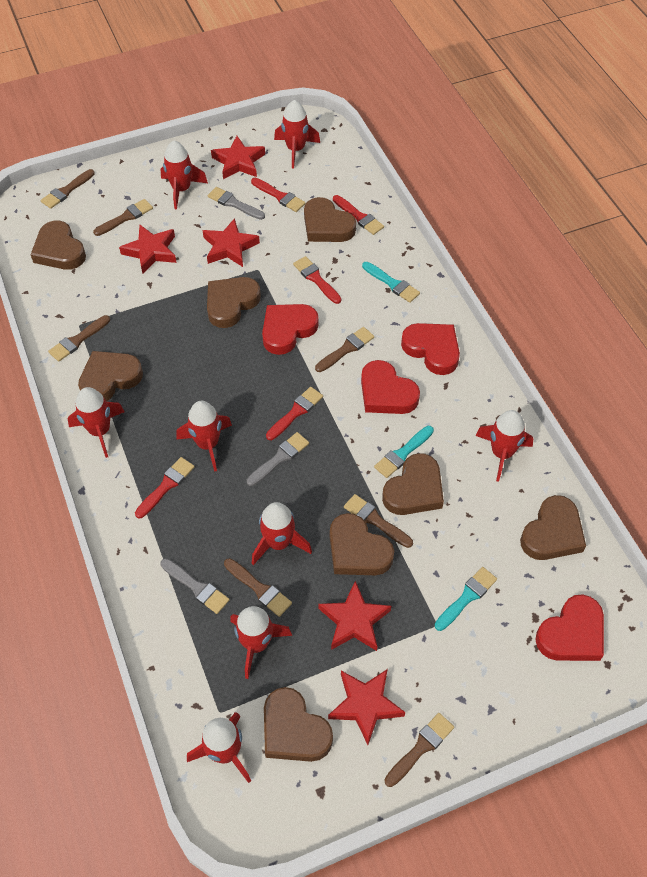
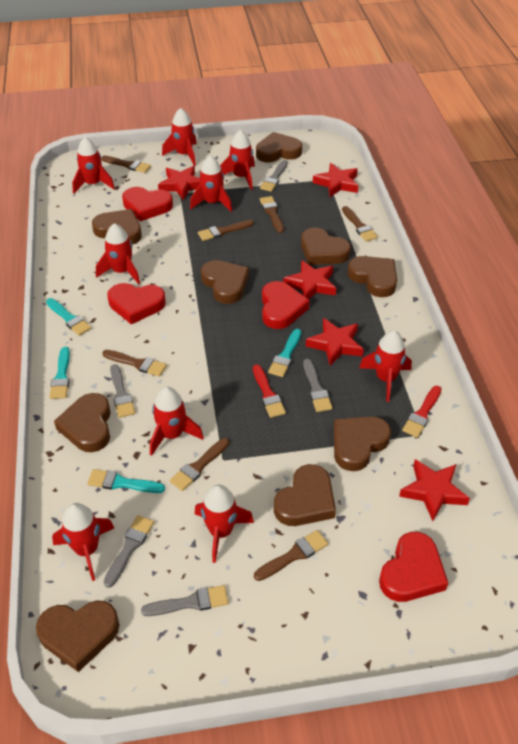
brown heart: 8 -> 9
grey brush: 3 -> 5
red brush: 5 -> 2
red rocket: 8 -> 9
turquoise brush: 3 -> 4

